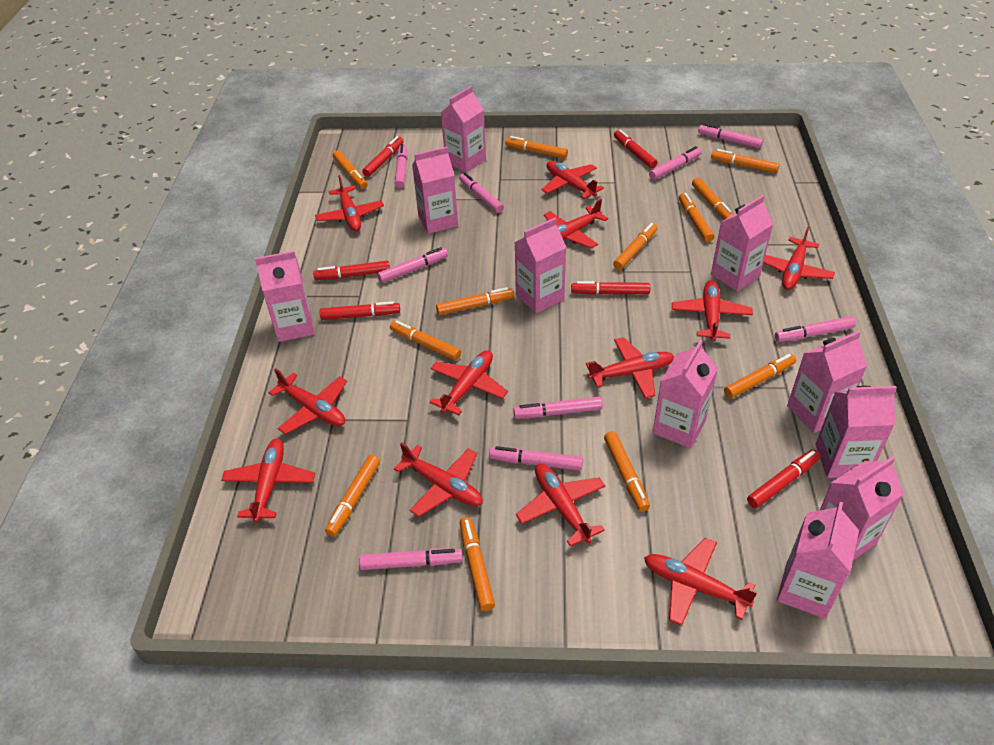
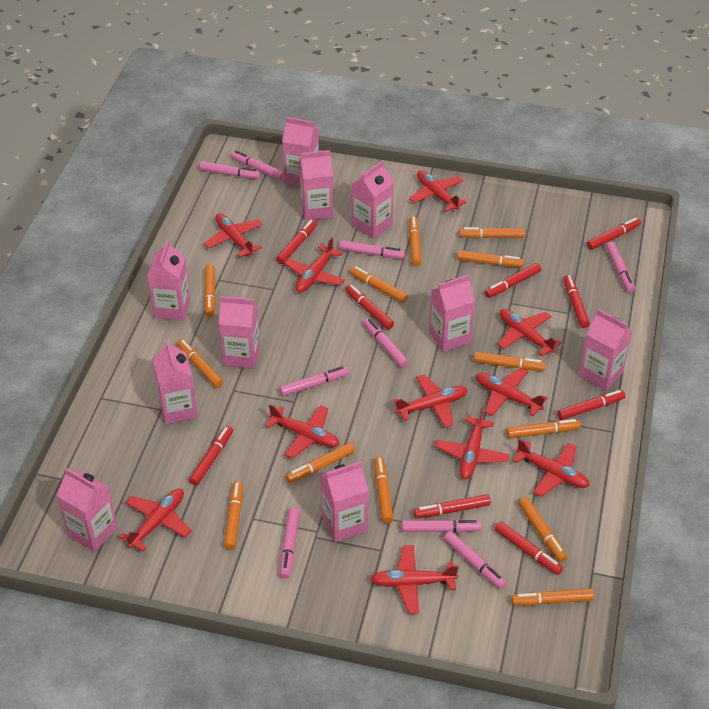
orange marker: 12 -> 13
red marker: 6 -> 9
red plane: 12 -> 11

